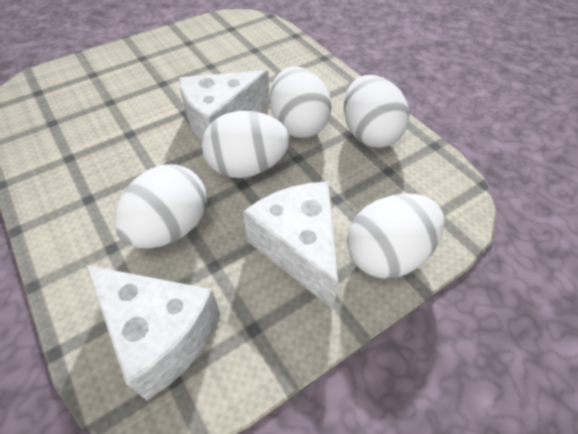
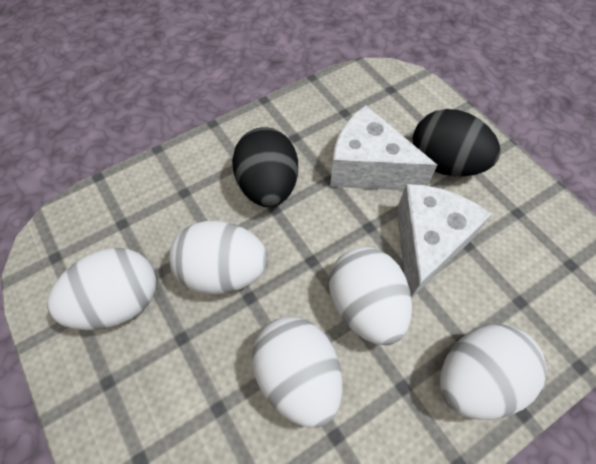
black egg: 0 -> 2
white cheese: 3 -> 2

